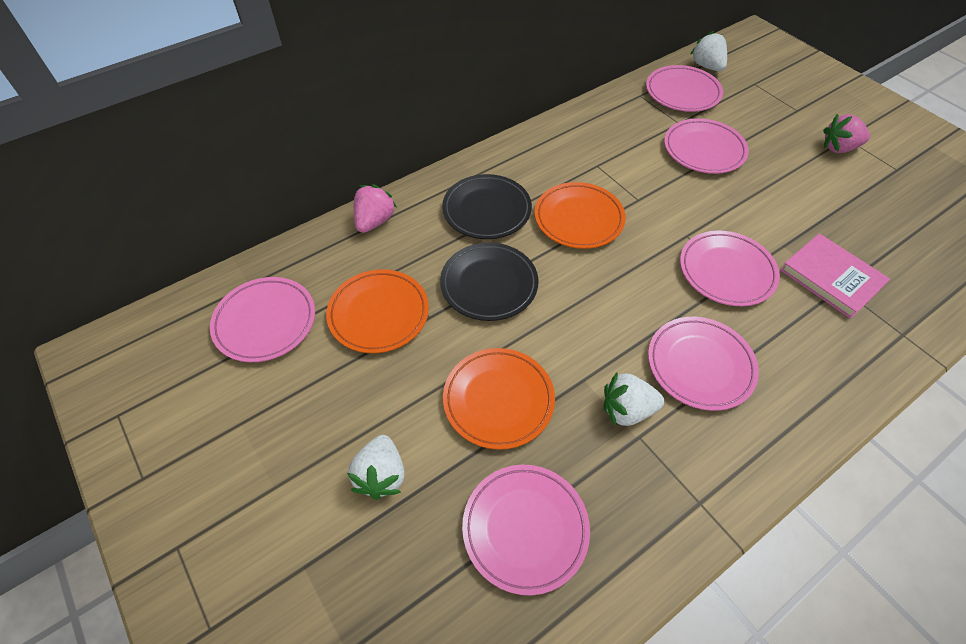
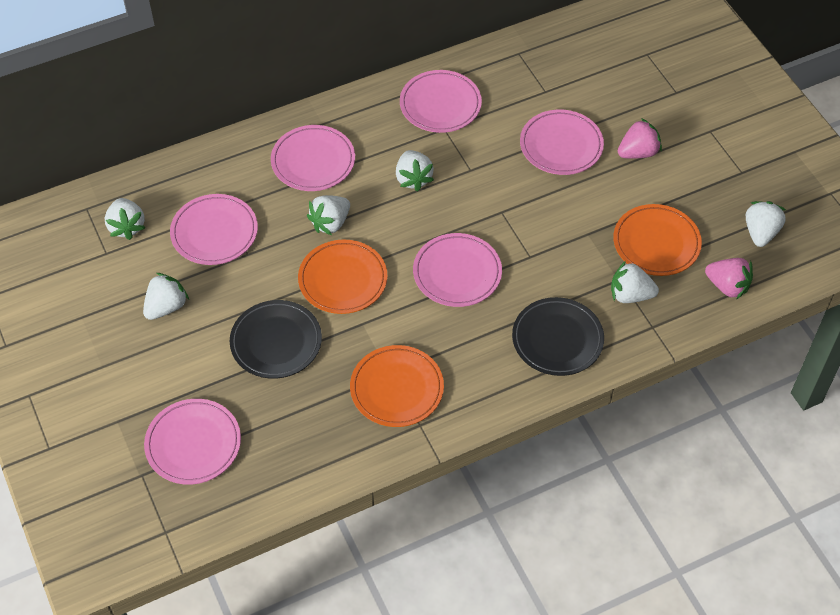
pink book: 1 -> 0
white strawberry: 3 -> 6

